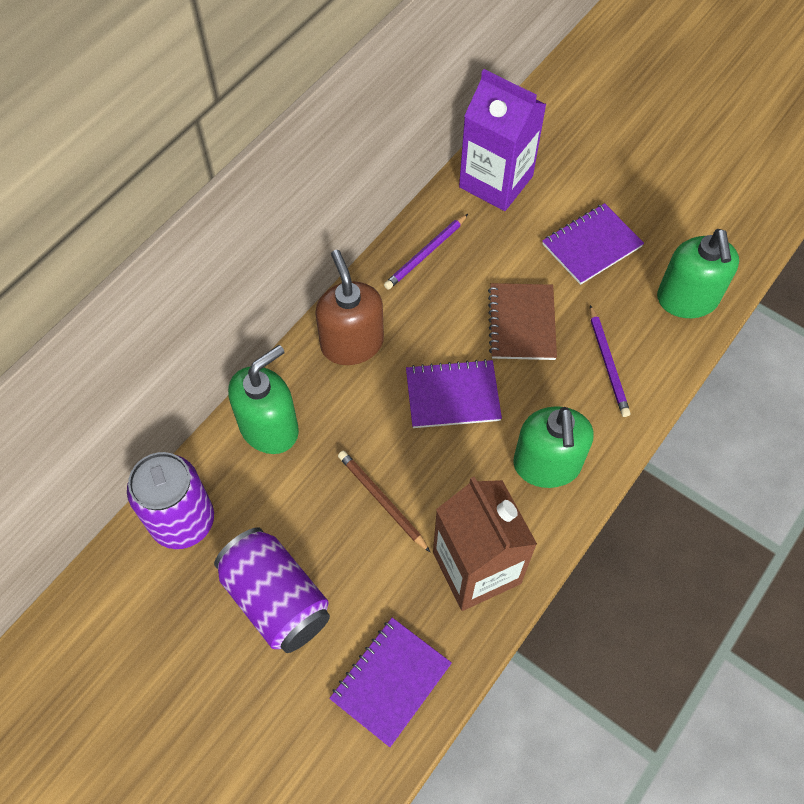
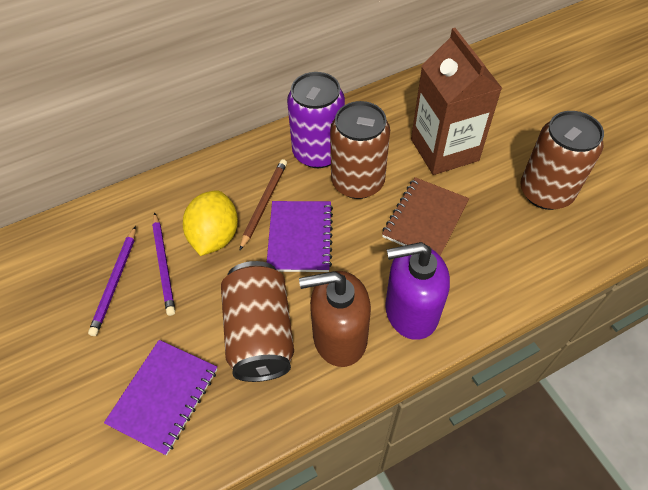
brown can: 0 -> 3
green soap dispenser: 3 -> 0
purple can: 2 -> 1
purple carton: 1 -> 0
purple notebook: 3 -> 2
purple soap dispenser: 0 -> 1
yellow lemon: 0 -> 1

